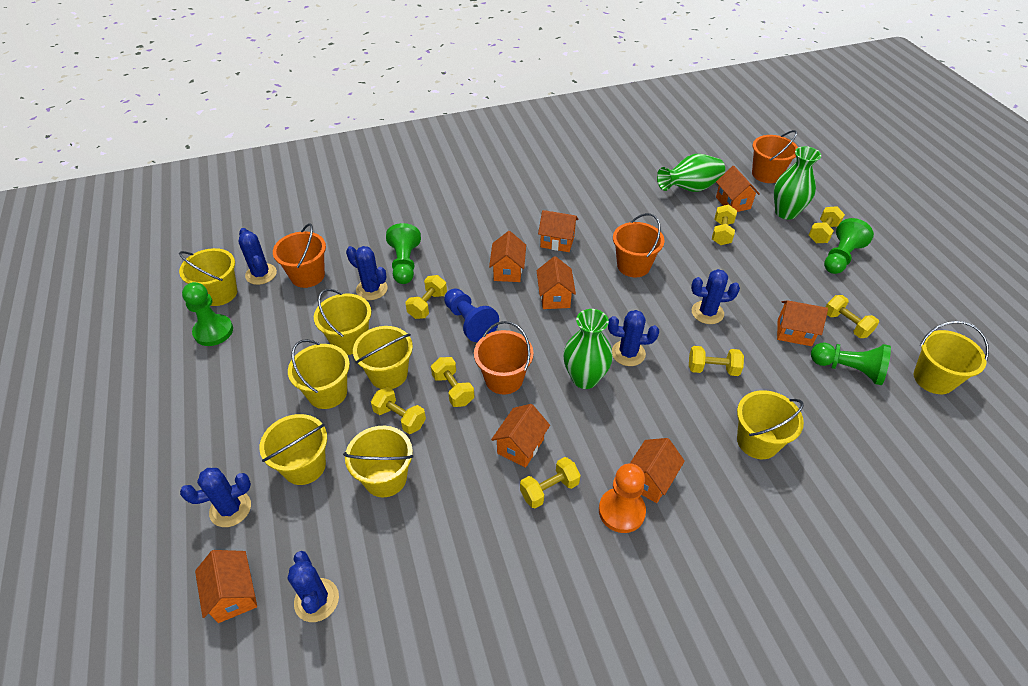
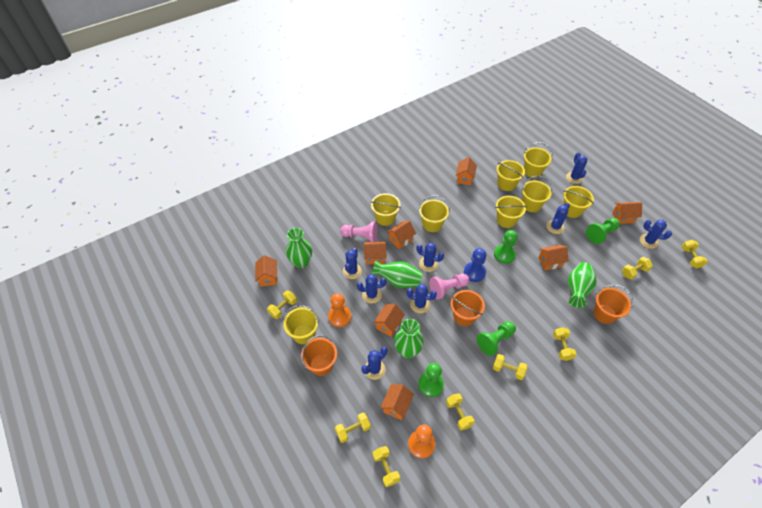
blue cactus: 6 -> 8
green vase: 3 -> 4
orange bucket: 4 -> 3
orange pawn: 1 -> 2
pink pawn: 0 -> 2

